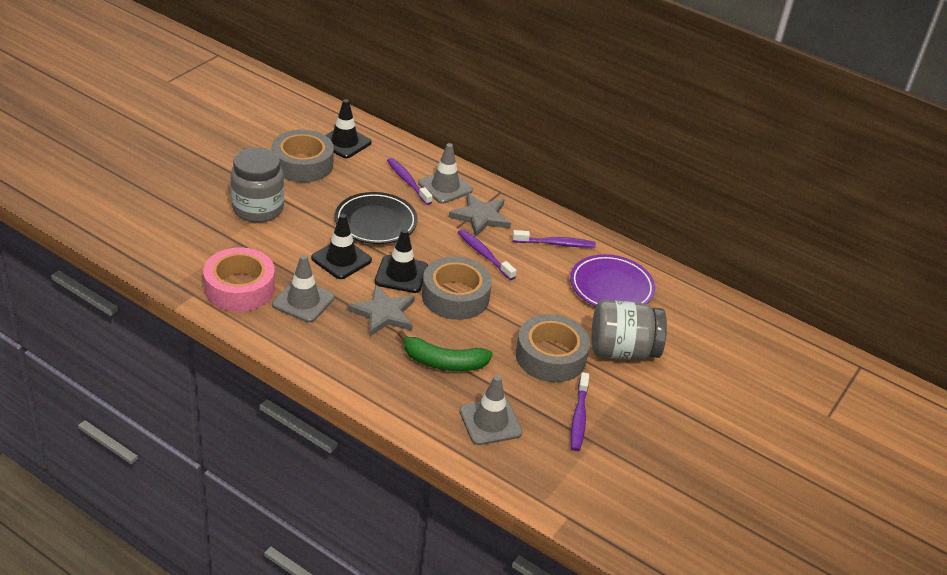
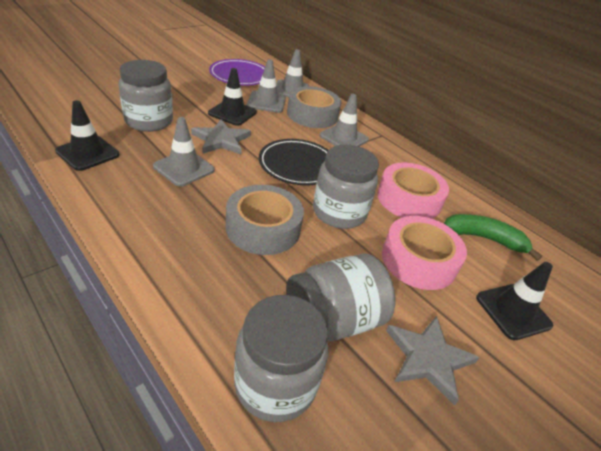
grey jar: 2 -> 4
grey tape: 3 -> 2
grey traffic cone: 3 -> 4
pink tape: 1 -> 2
purple toothbrush: 4 -> 0

